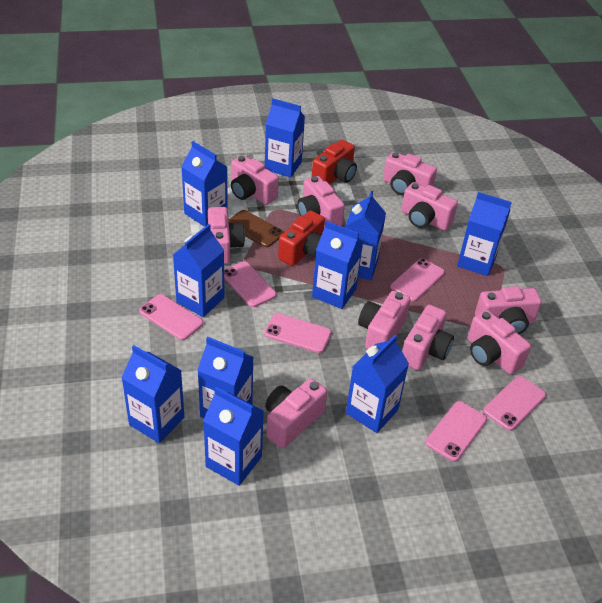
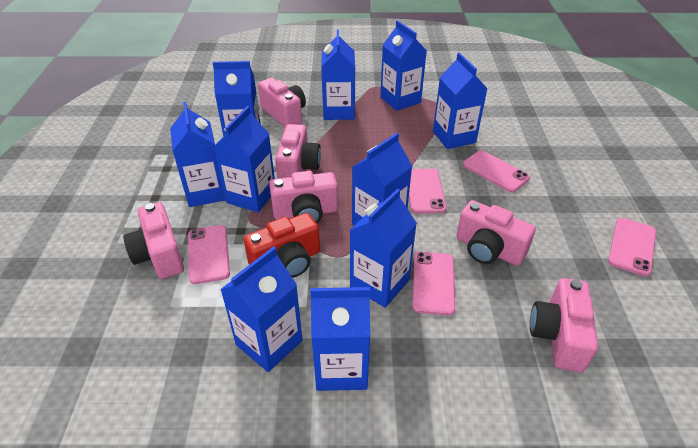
brown phone: 1 -> 0
pink camera: 10 -> 6
pink phone: 6 -> 5
red camera: 2 -> 1

